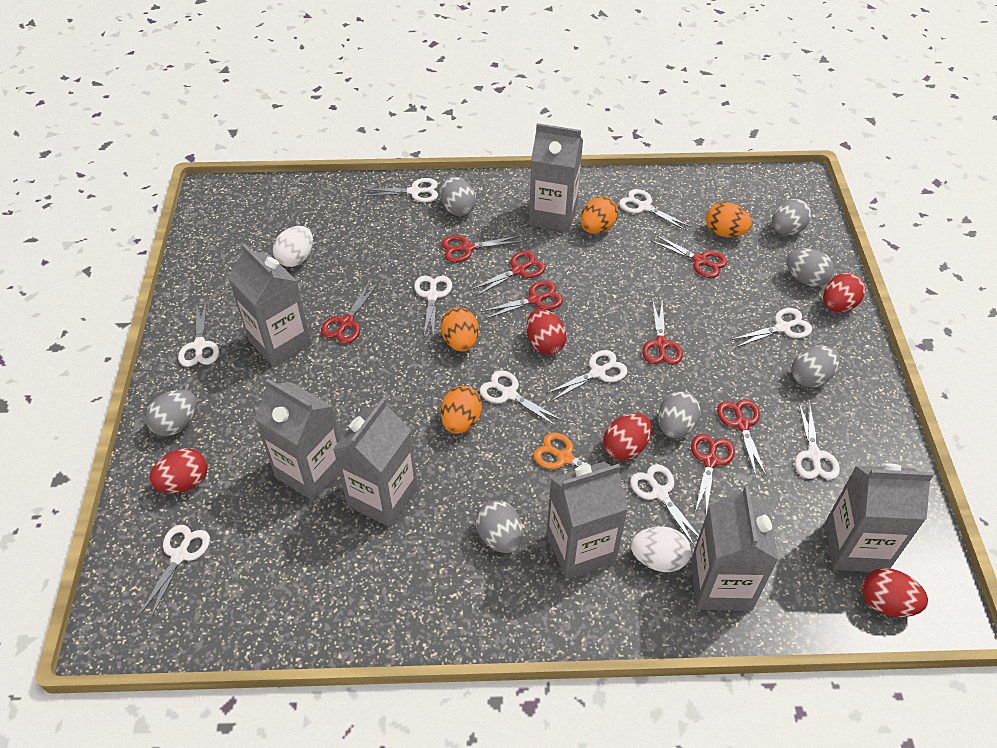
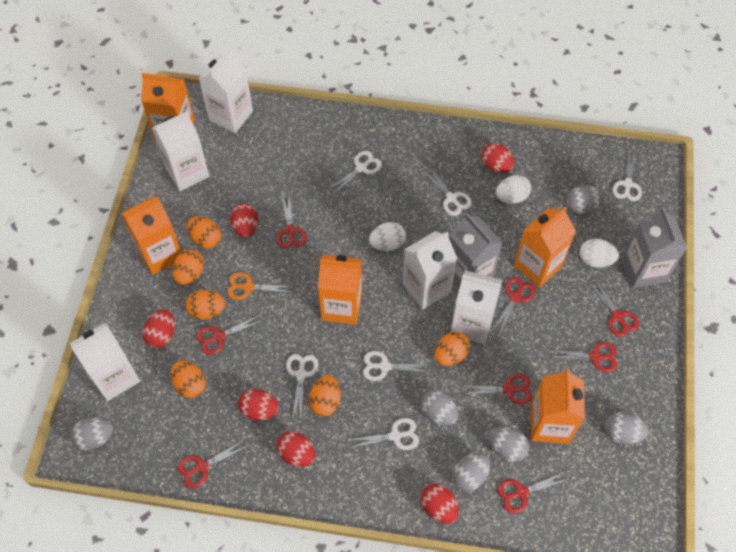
grey carton: 7 -> 2
grey egg: 7 -> 6
orange carton: 0 -> 5
orange egg: 4 -> 6
red egg: 5 -> 6
white carton: 0 -> 5
white egg: 2 -> 3
white scissors: 10 -> 6

